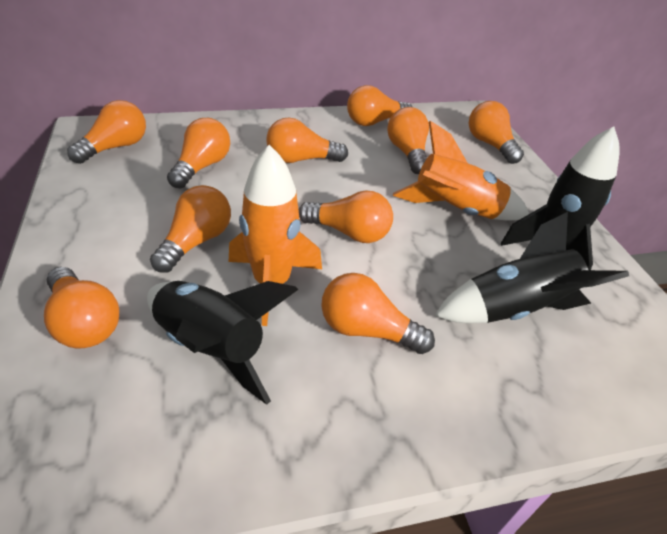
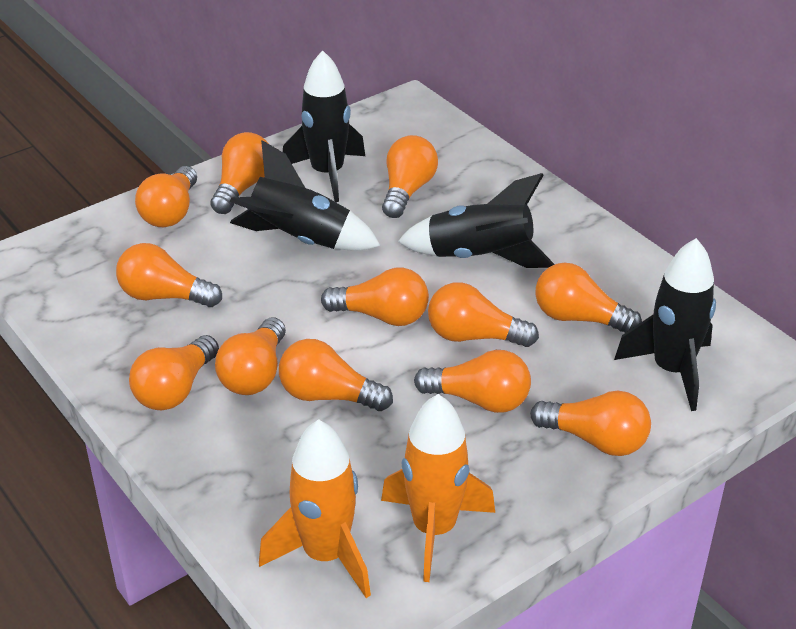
black rocket: 3 -> 4
orange light bulb: 10 -> 12

